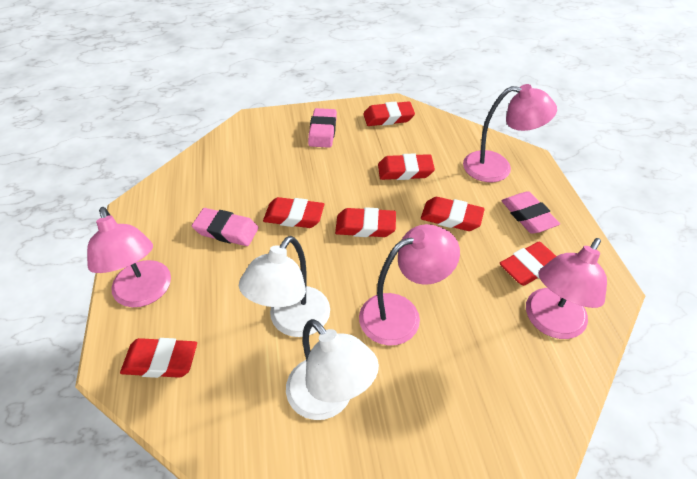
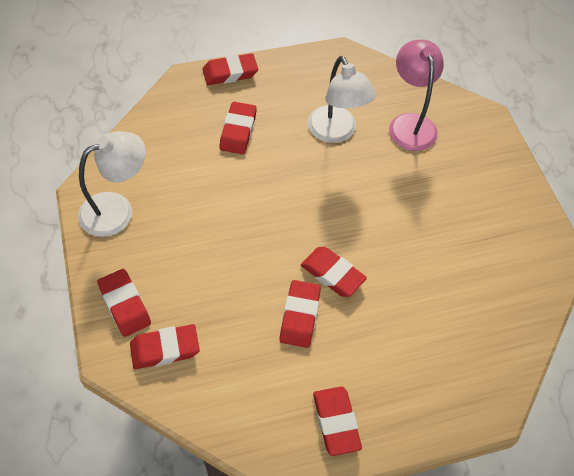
pink eraser: 3 -> 0
pink lamp: 4 -> 1

